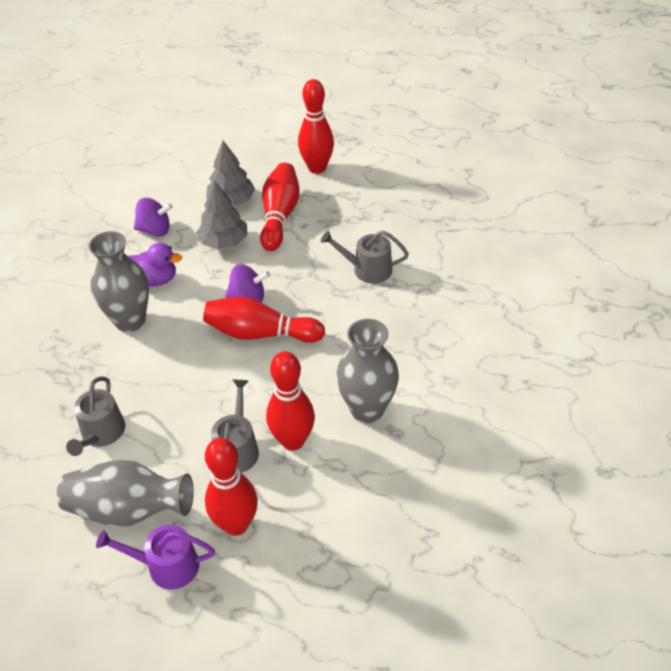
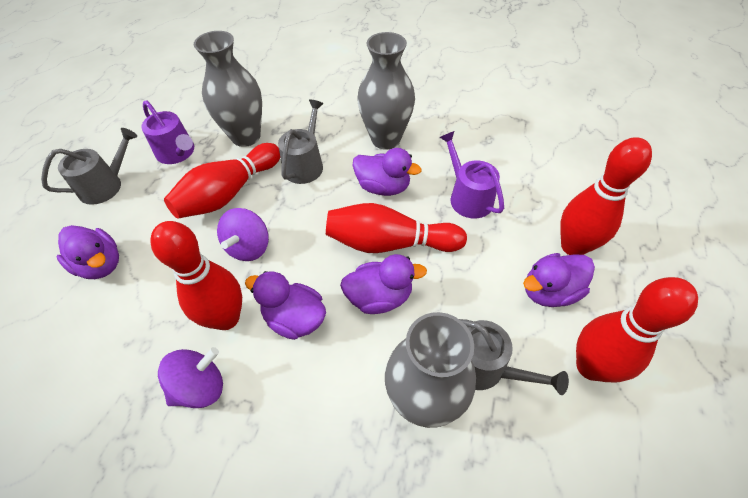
grey tree: 2 -> 0
purple duck: 1 -> 5
purple watering can: 1 -> 2

